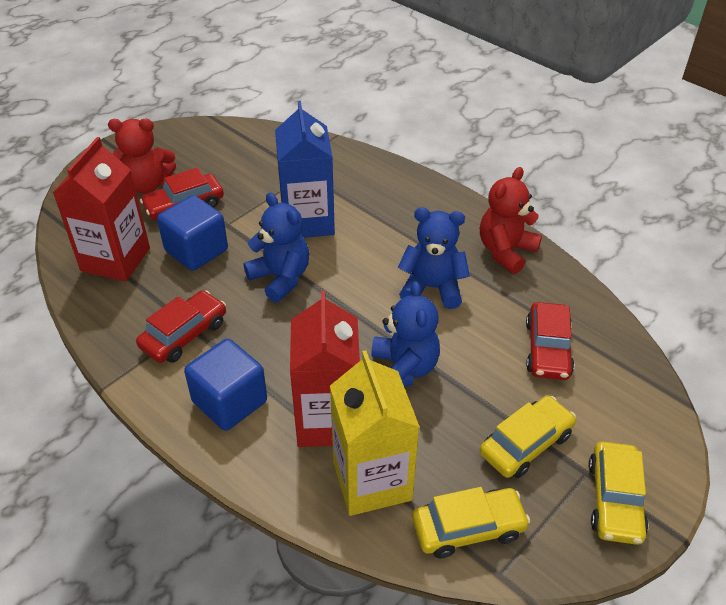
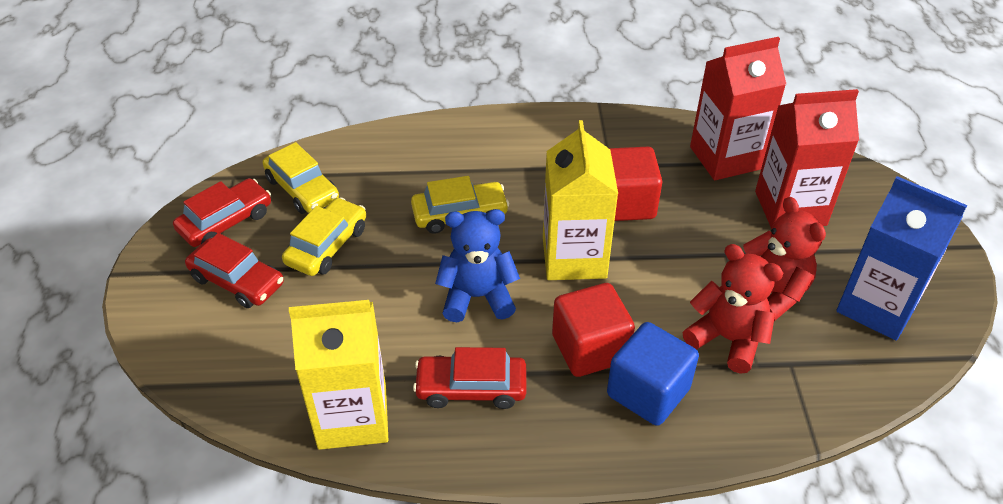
blue cube: 2 -> 1
blue teddy bear: 3 -> 1
red cube: 0 -> 2
yellow carton: 1 -> 2

